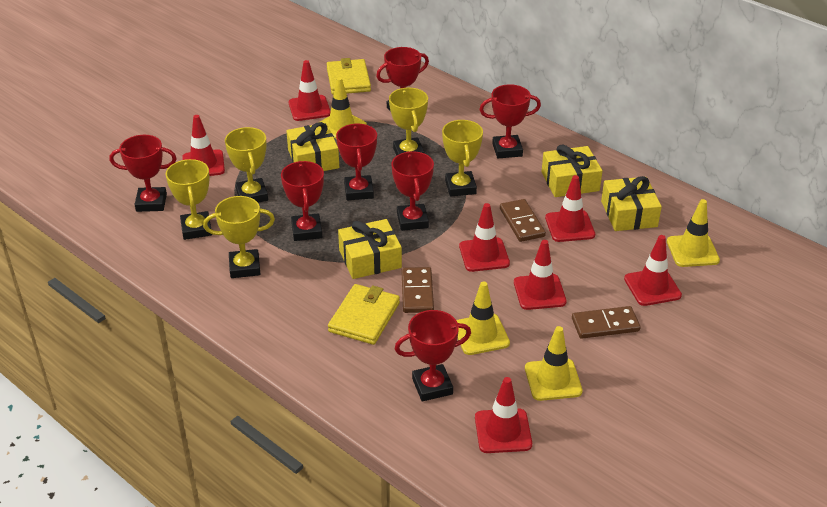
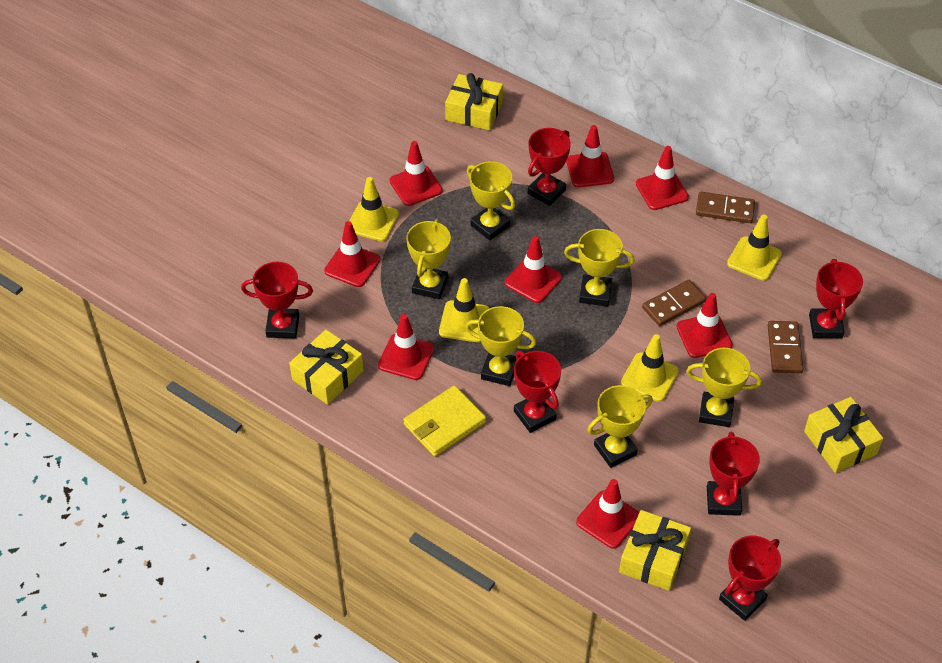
red traffic cone: 7 -> 8
red trophy: 7 -> 6
yellow trophy: 5 -> 6
yellow wallet: 2 -> 1

